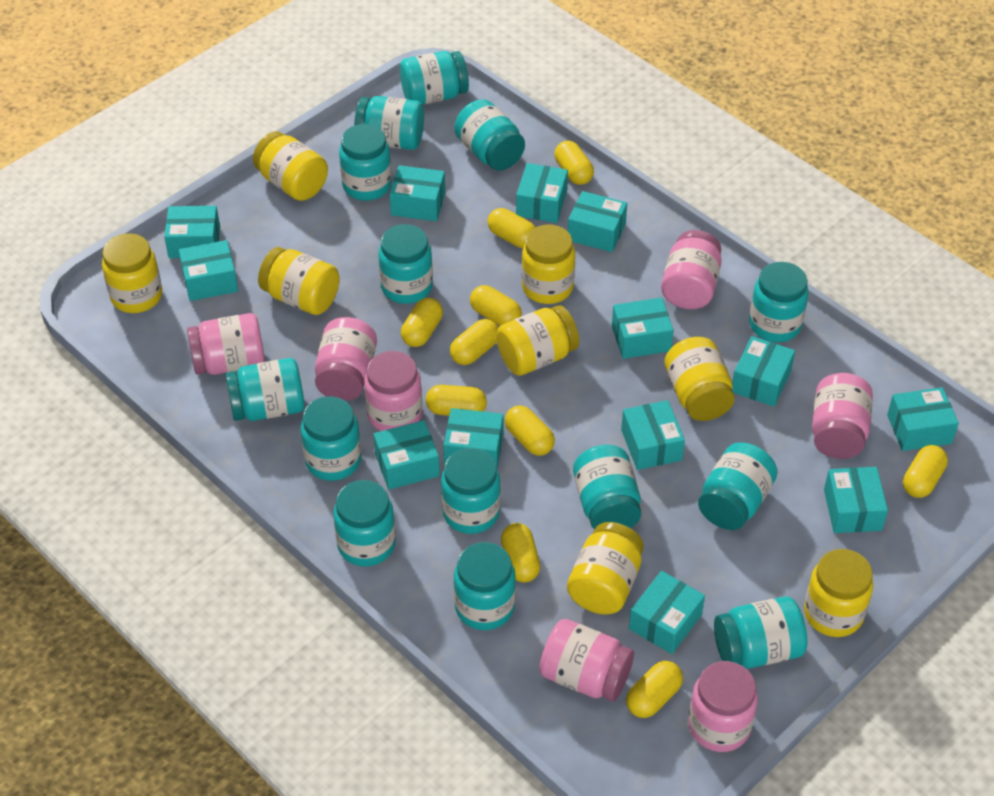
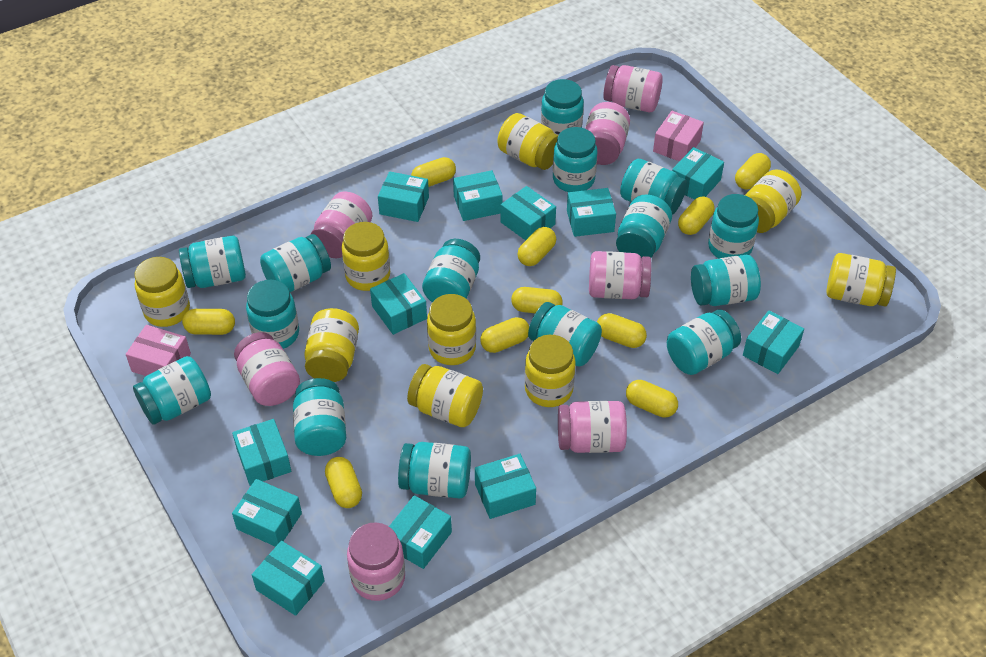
pink box: 0 -> 2
turquoise box: 13 -> 12
turquoise jar: 14 -> 15
yellow jar: 8 -> 9

